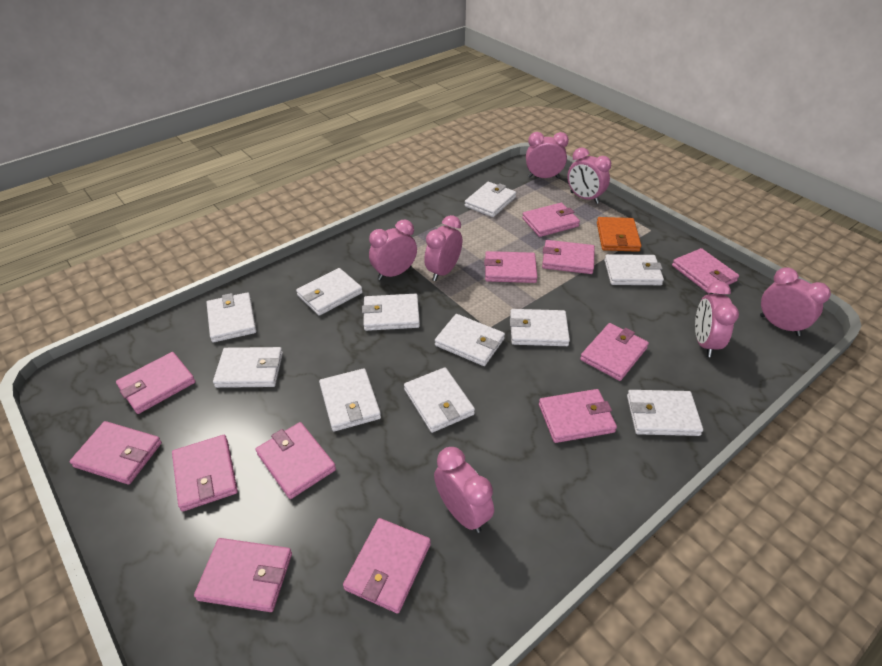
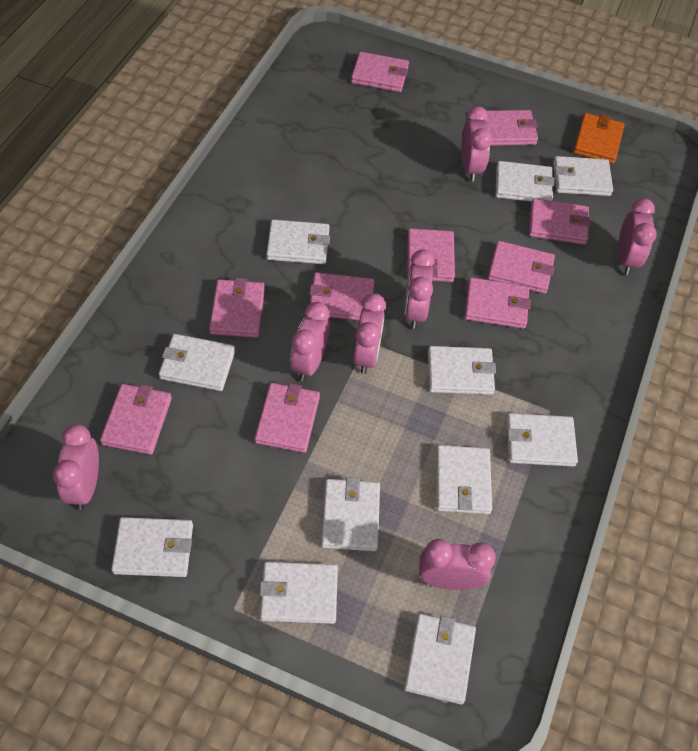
pink wallet: 12 -> 10

